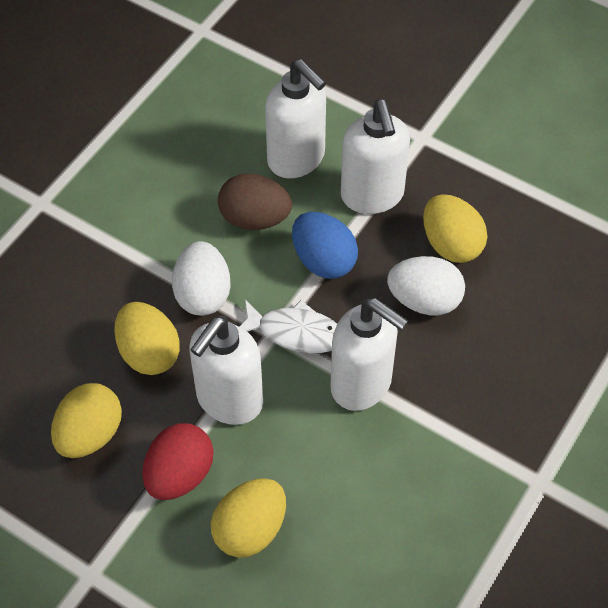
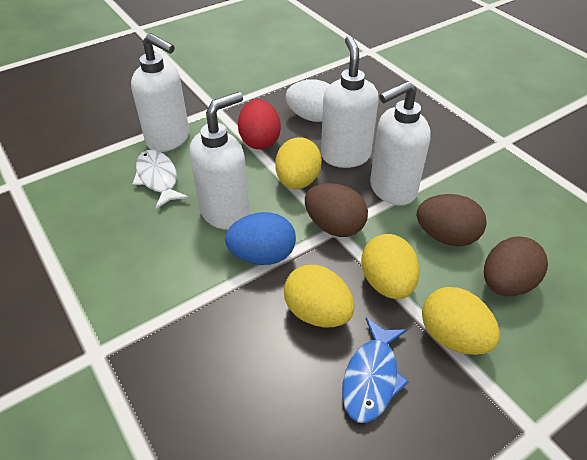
blue fish: 0 -> 1
brown egg: 1 -> 3
white egg: 2 -> 1

